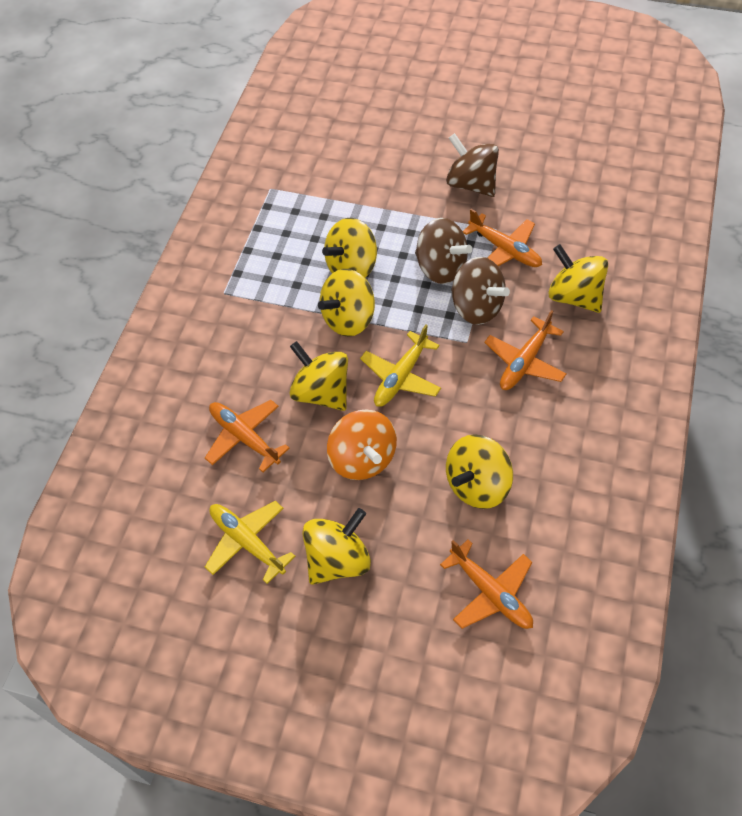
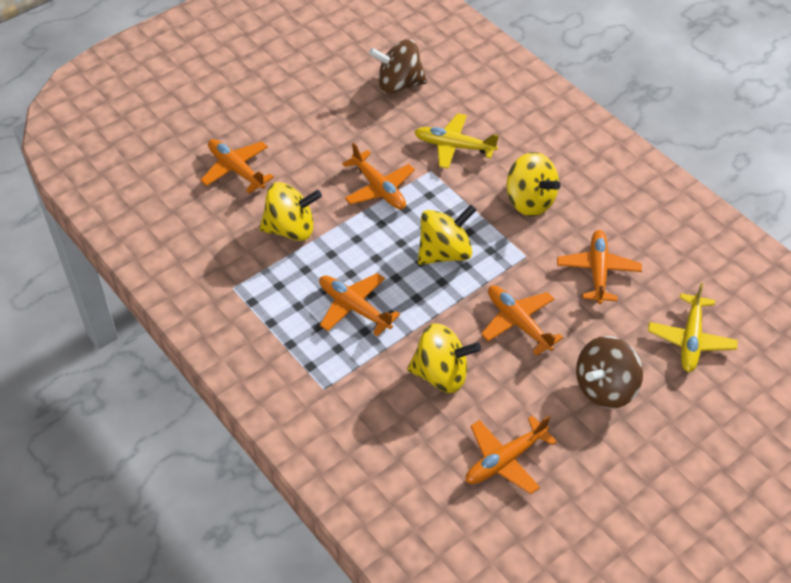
brown spinning top: 3 -> 2
orange plane: 4 -> 6
orange spinning top: 1 -> 0
yellow spinning top: 6 -> 4

